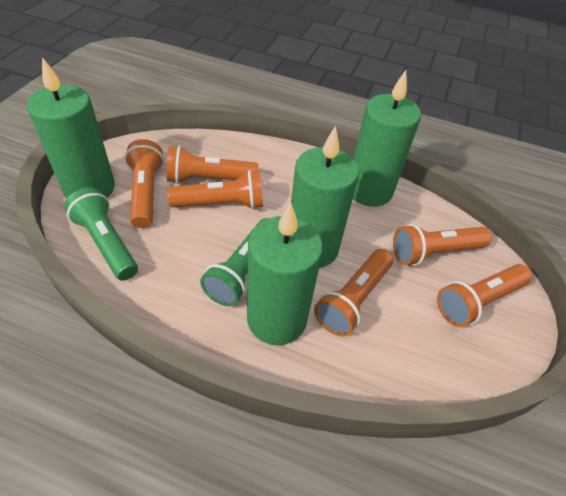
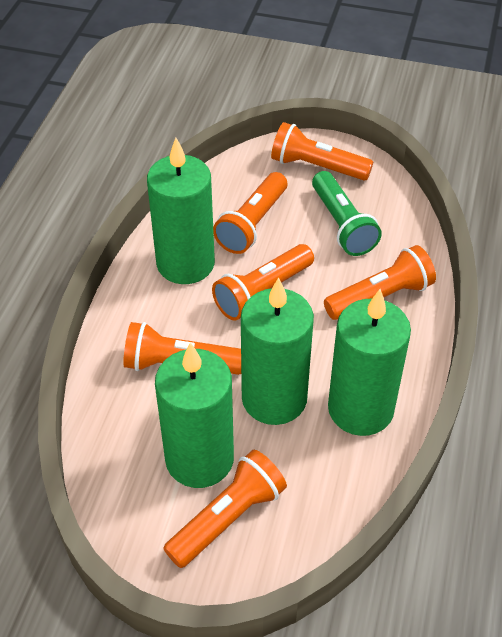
green flashlight: 2 -> 1

